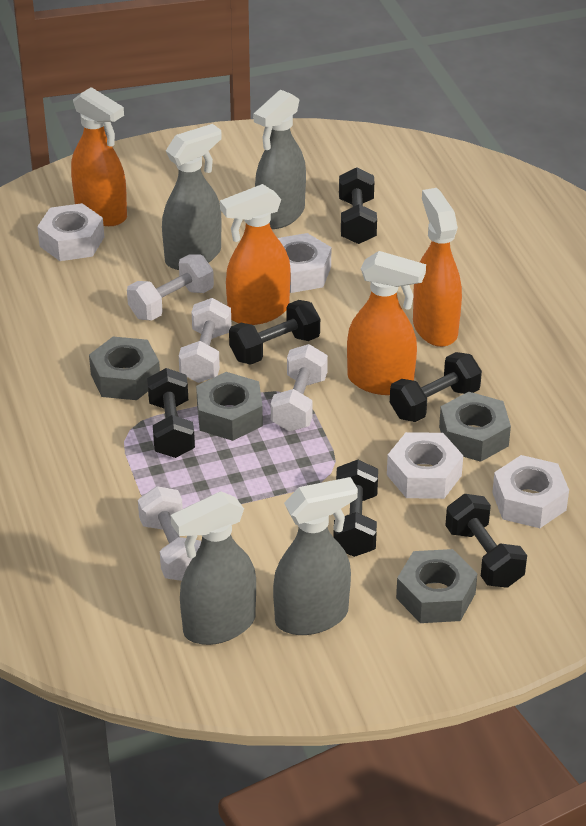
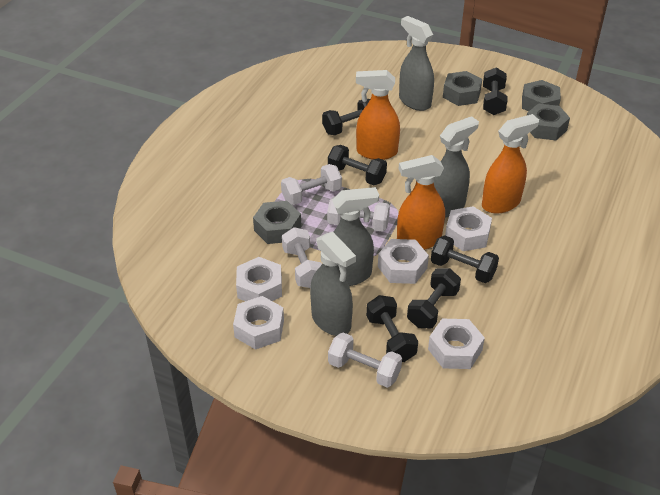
orange spray bottle: 4 -> 3
white nut: 4 -> 5

